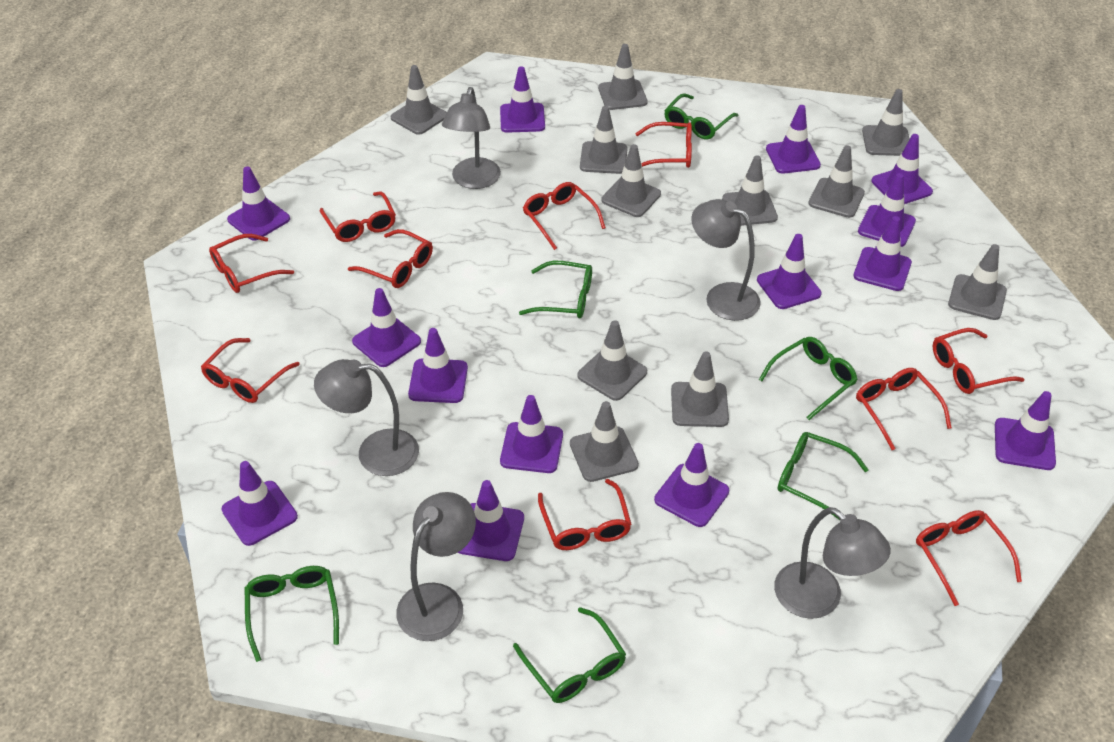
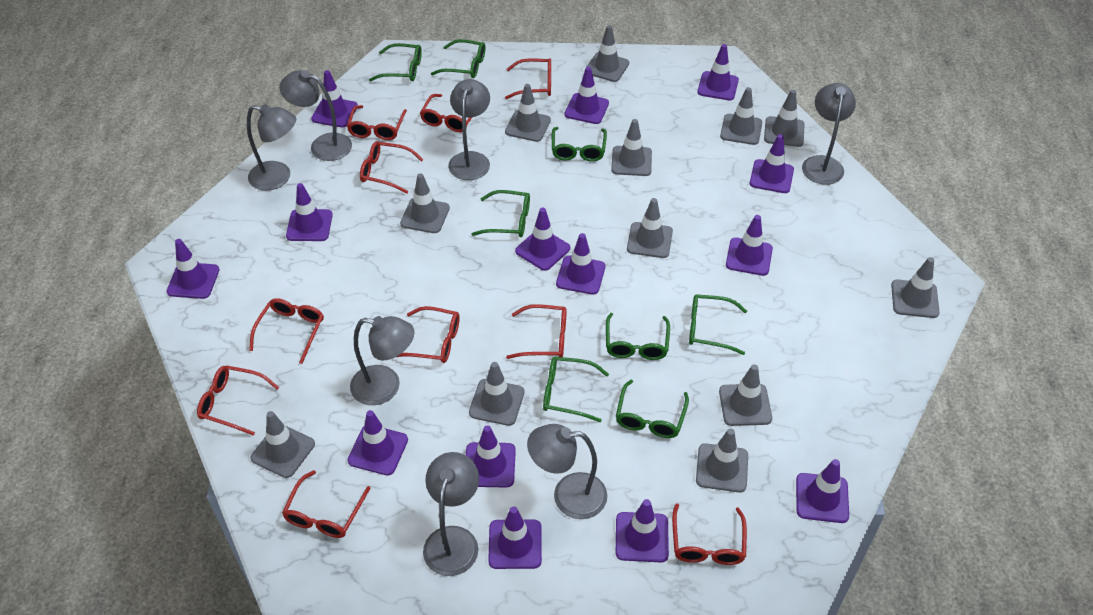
green glasses: 6 -> 8
grey lamp: 5 -> 7
grey traffic cone: 11 -> 12

